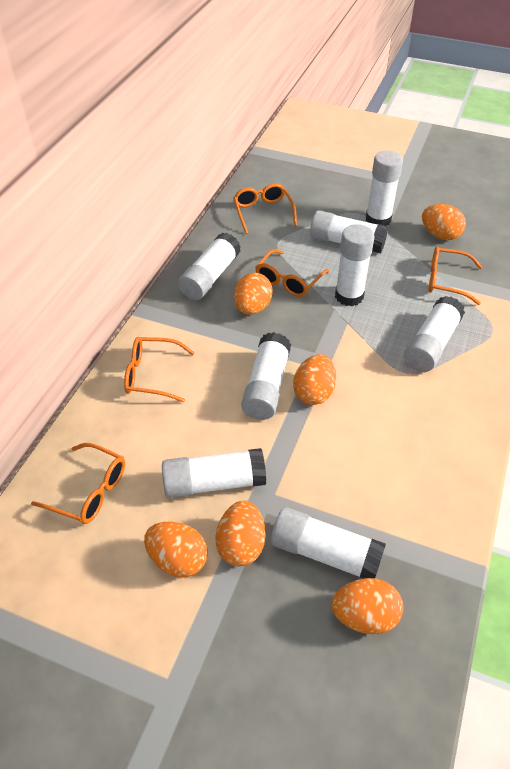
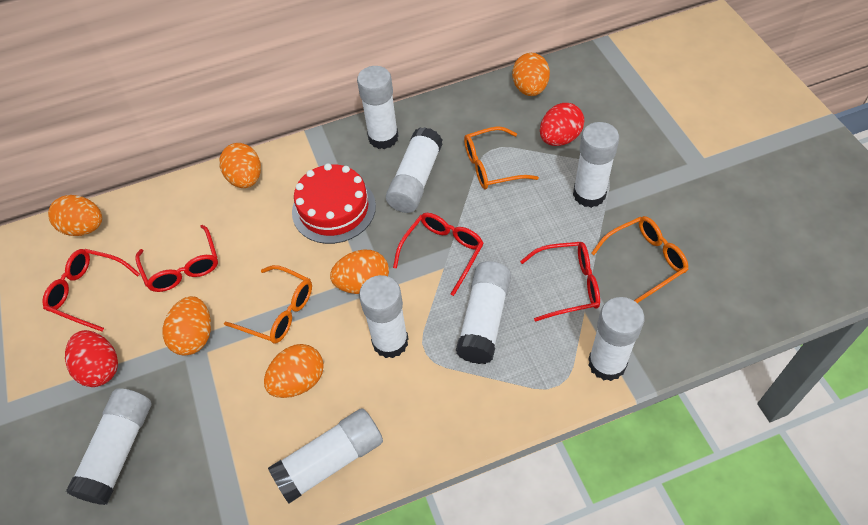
orange glasses: 5 -> 3
red cake: 0 -> 1
red egg: 0 -> 2
red glasses: 0 -> 4

